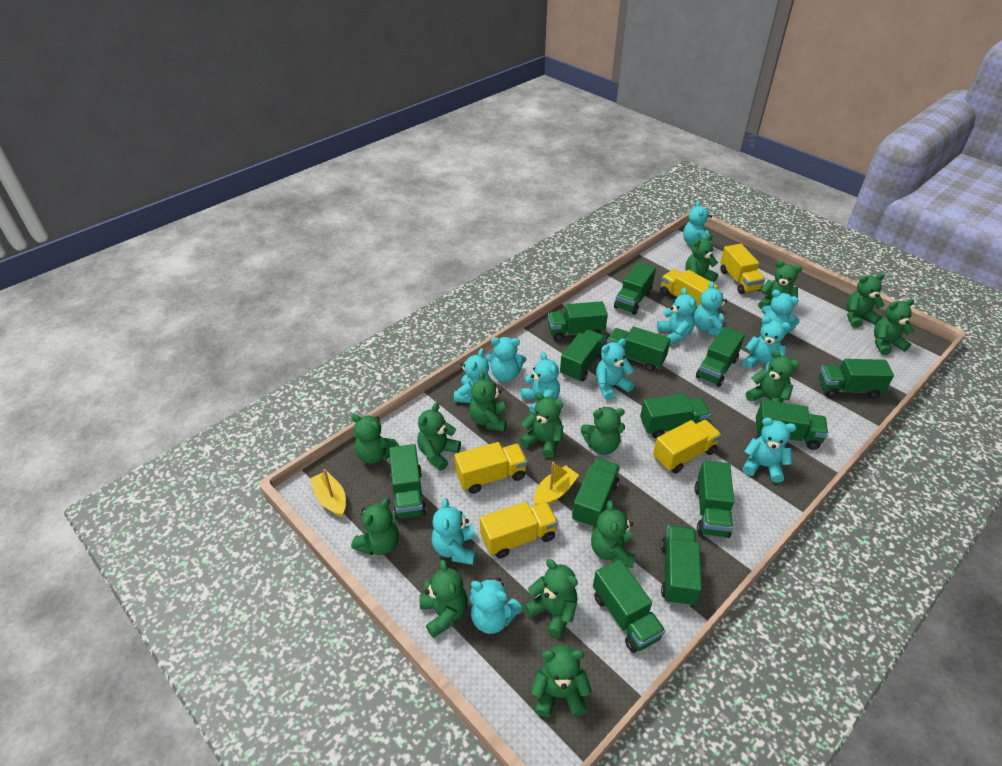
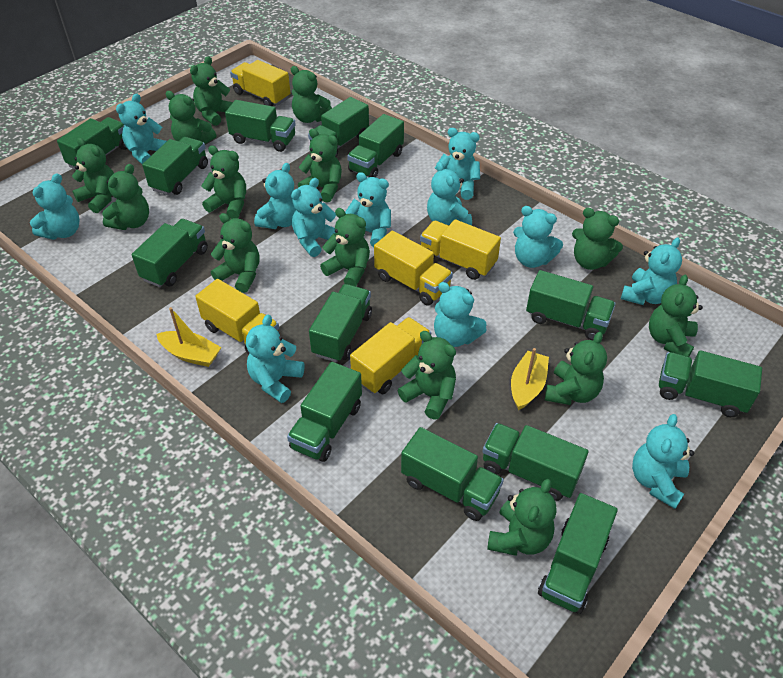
green teddy bear: 15 -> 14

